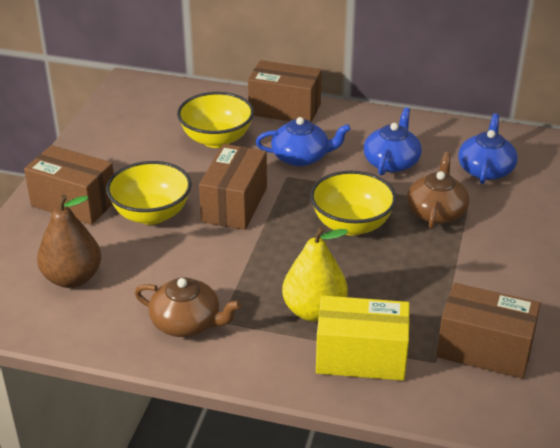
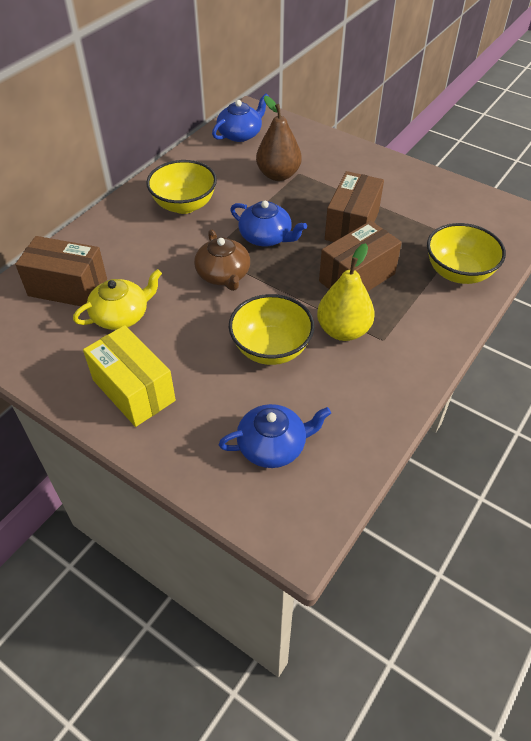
brown box: 4 -> 3
brown teapot: 2 -> 1
yellow teapot: 0 -> 1

